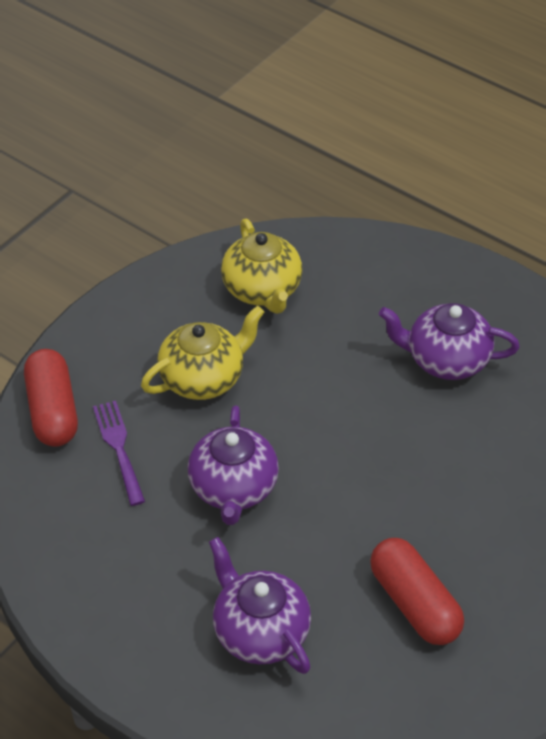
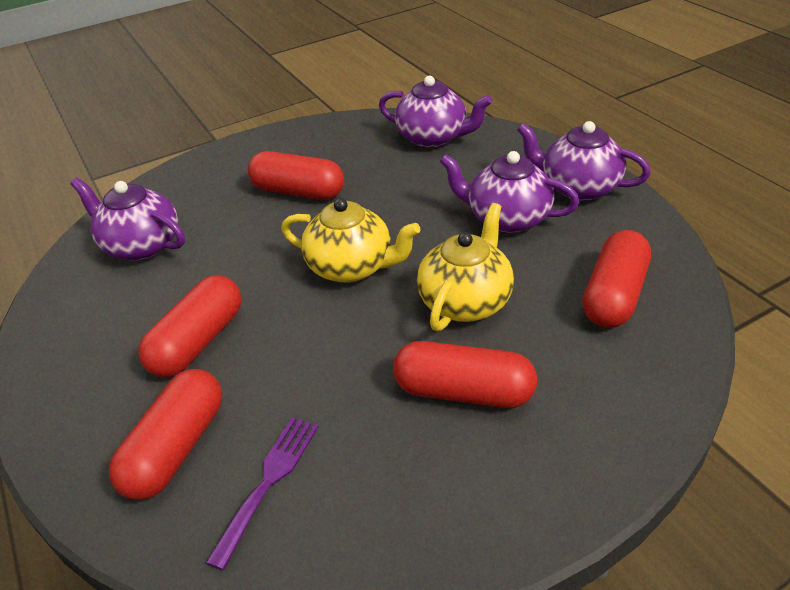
purple teapot: 3 -> 4
red capsule: 2 -> 5

